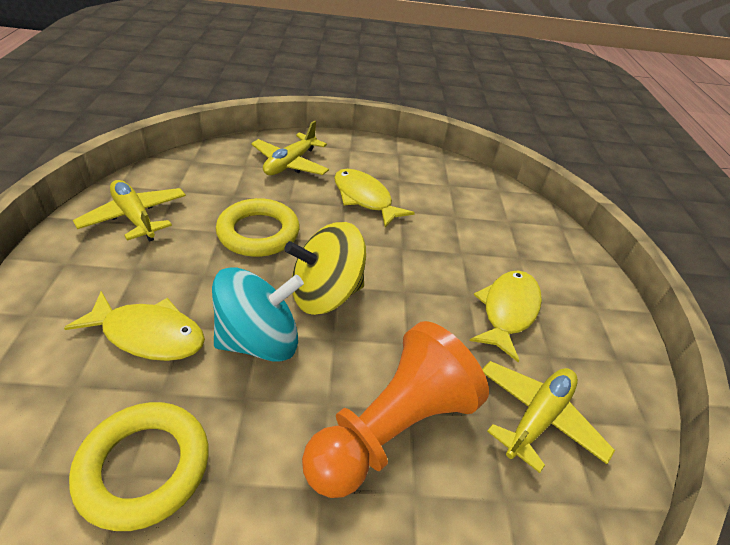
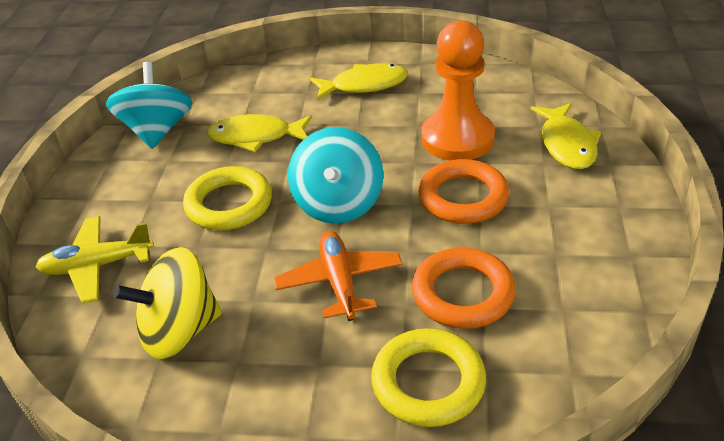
orange plane: 0 -> 1
orange ring: 0 -> 2
turquoise spinning top: 1 -> 2
yellow plane: 3 -> 1

